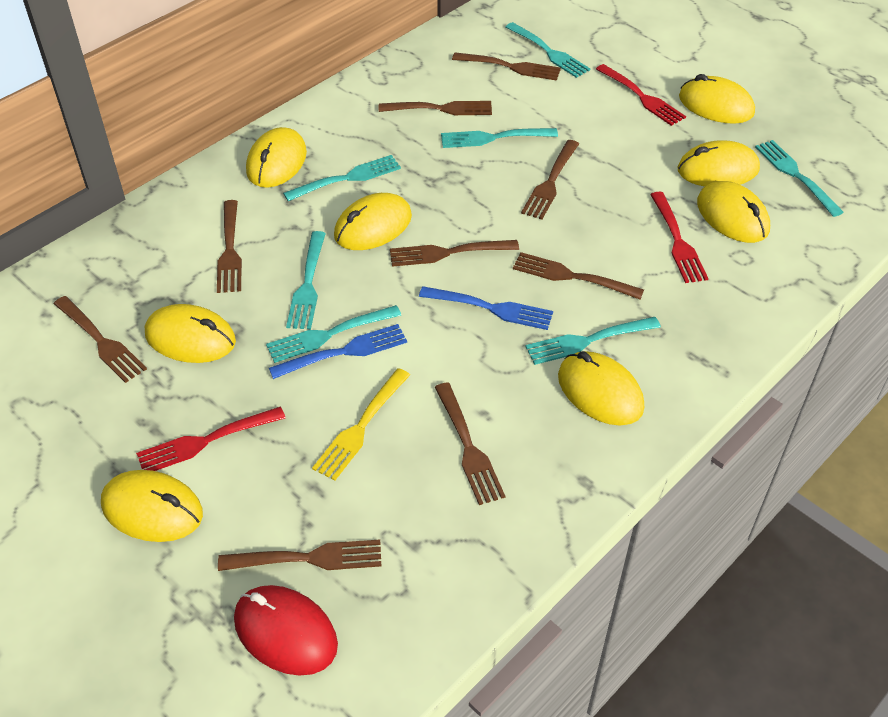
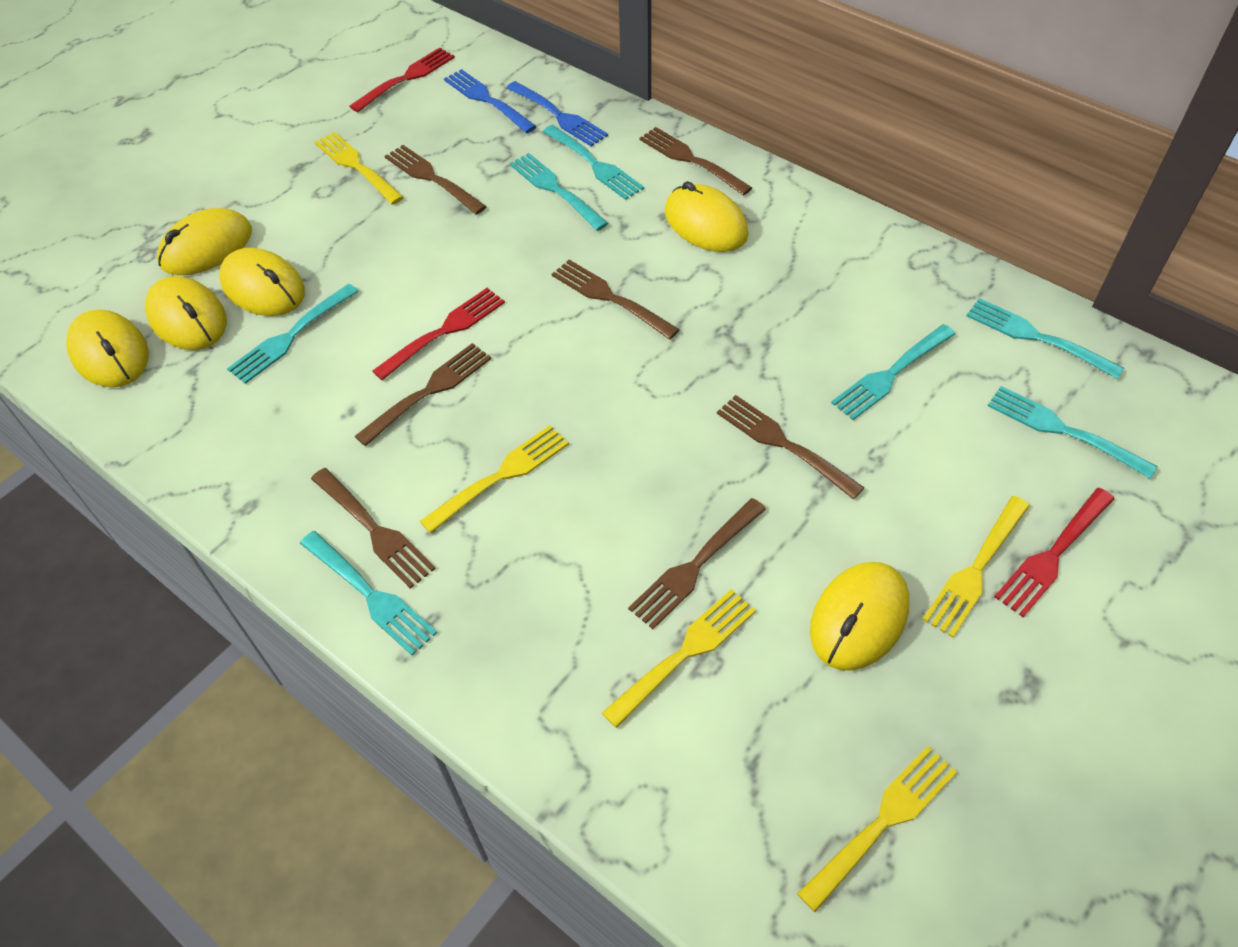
brown fork: 9 -> 7
red mouse: 1 -> 0
yellow fork: 1 -> 5
yellow mouse: 8 -> 6

